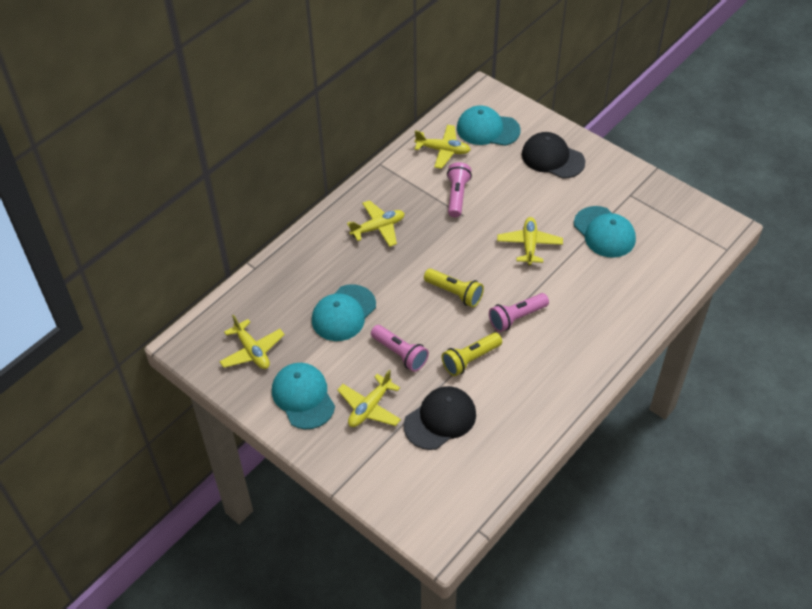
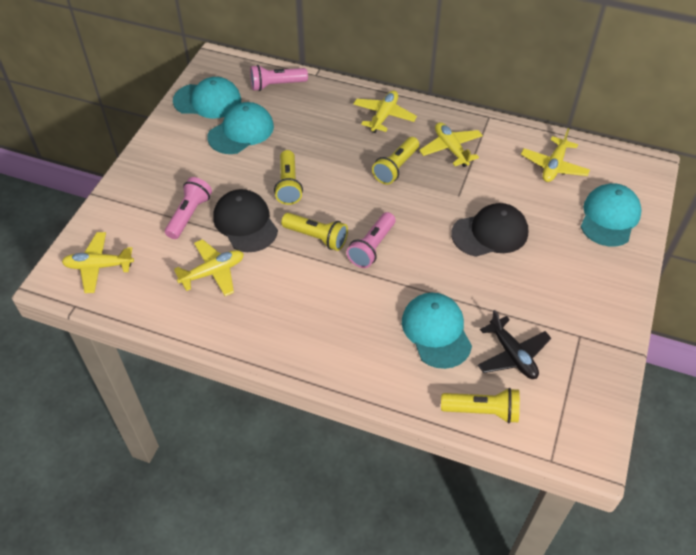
black plane: 0 -> 1
yellow flashlight: 2 -> 4

